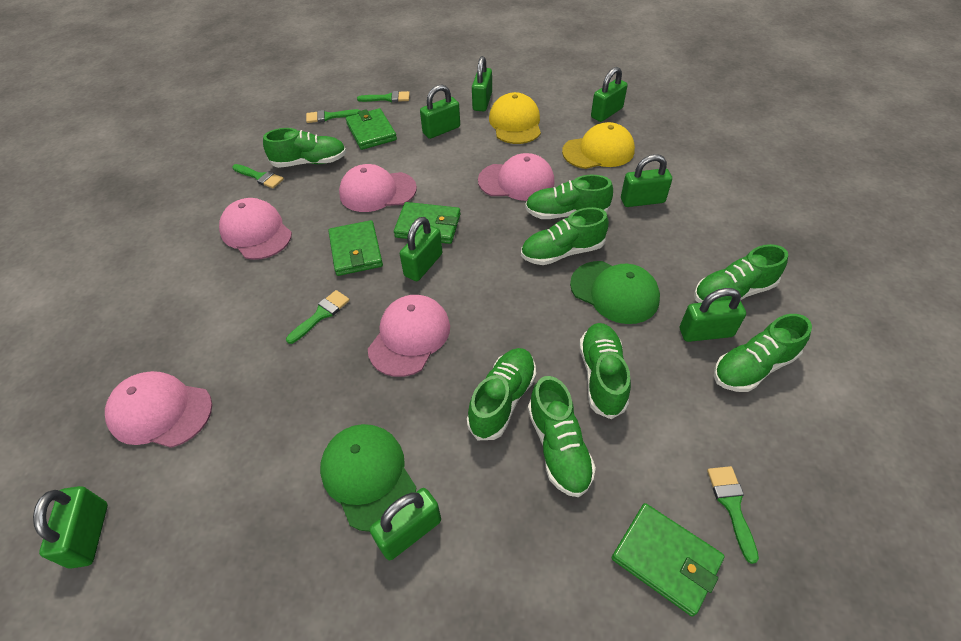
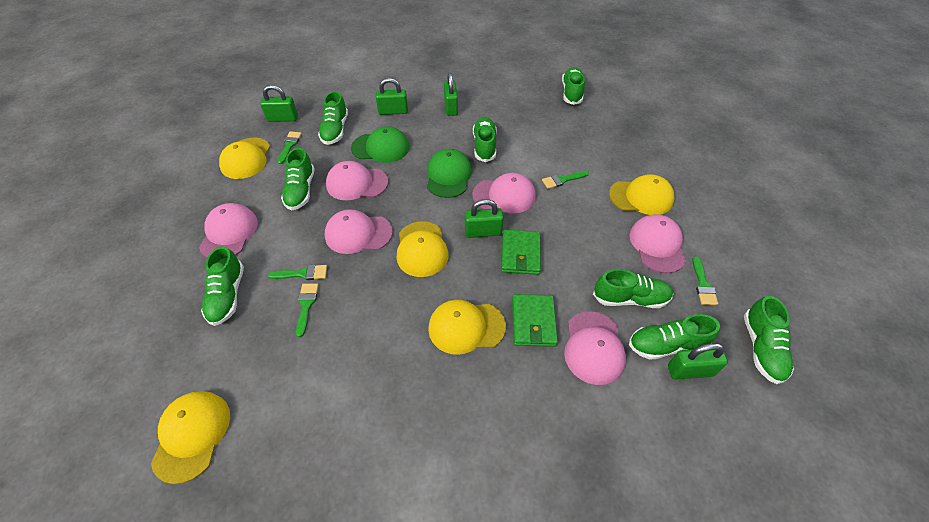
green padlock: 8 -> 5
green wallet: 4 -> 2
pink cap: 5 -> 6
yellow cap: 2 -> 5

